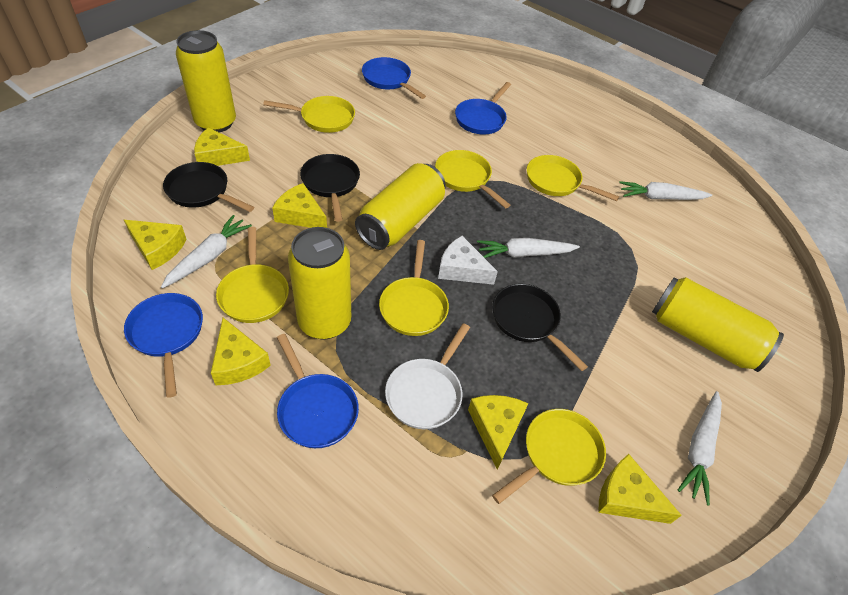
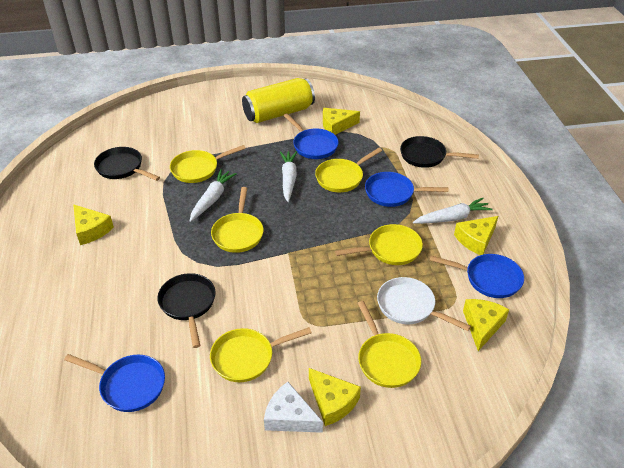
white carrot: 4 -> 3
yellow can: 4 -> 1
yellow cheese: 6 -> 5

